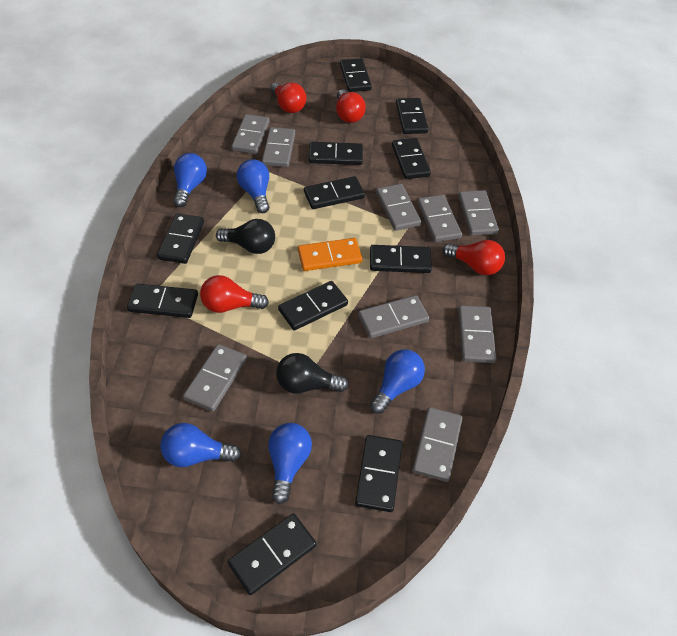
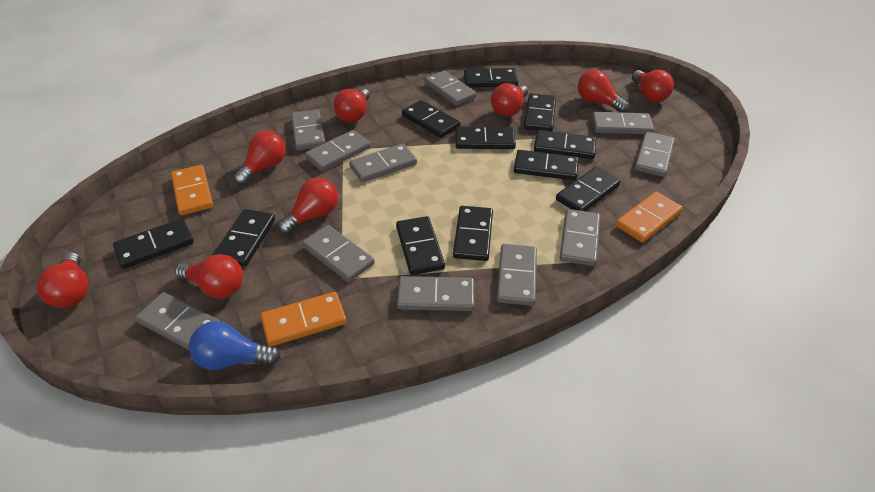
black light bulb: 2 -> 0
blue light bulb: 5 -> 1
grey domino: 9 -> 11
orange domino: 1 -> 3
red light bulb: 4 -> 8

